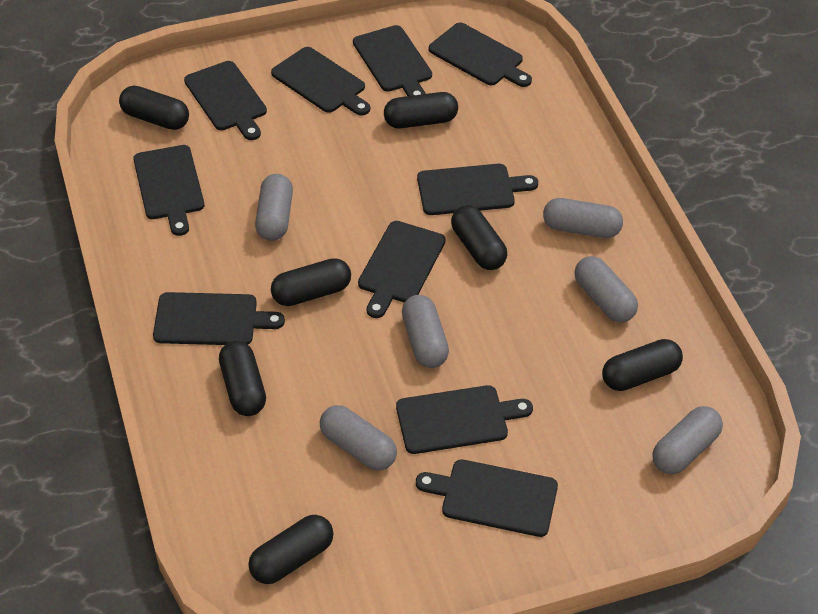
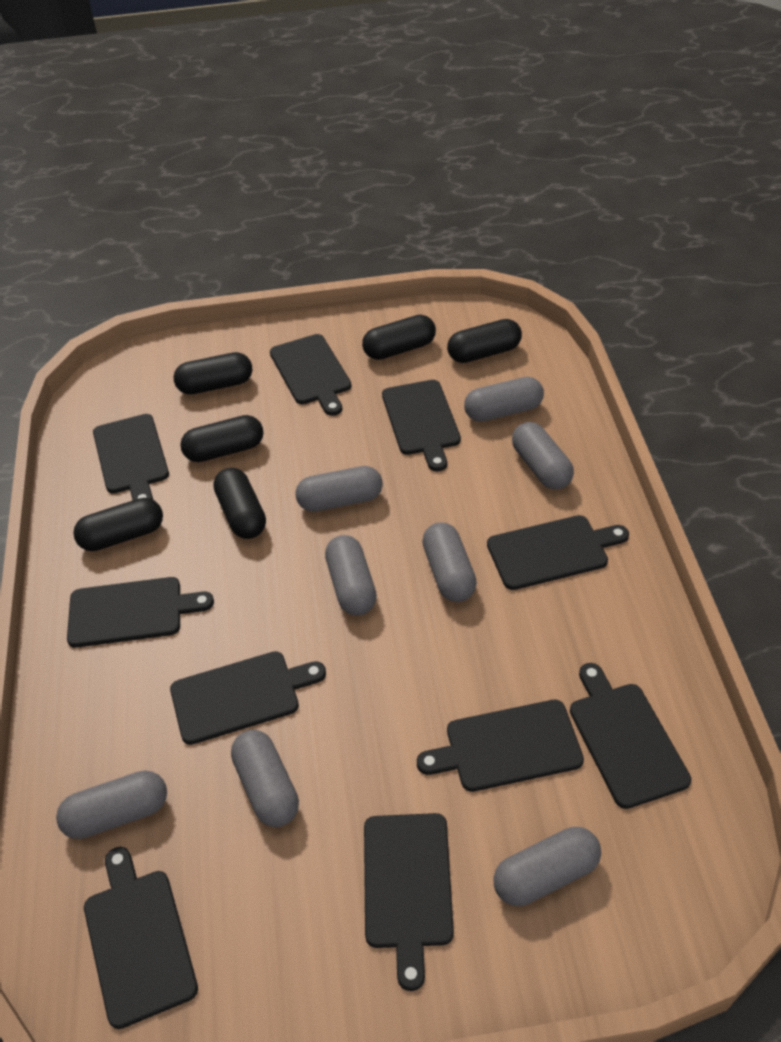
black capsule: 7 -> 6
grey capsule: 6 -> 8

